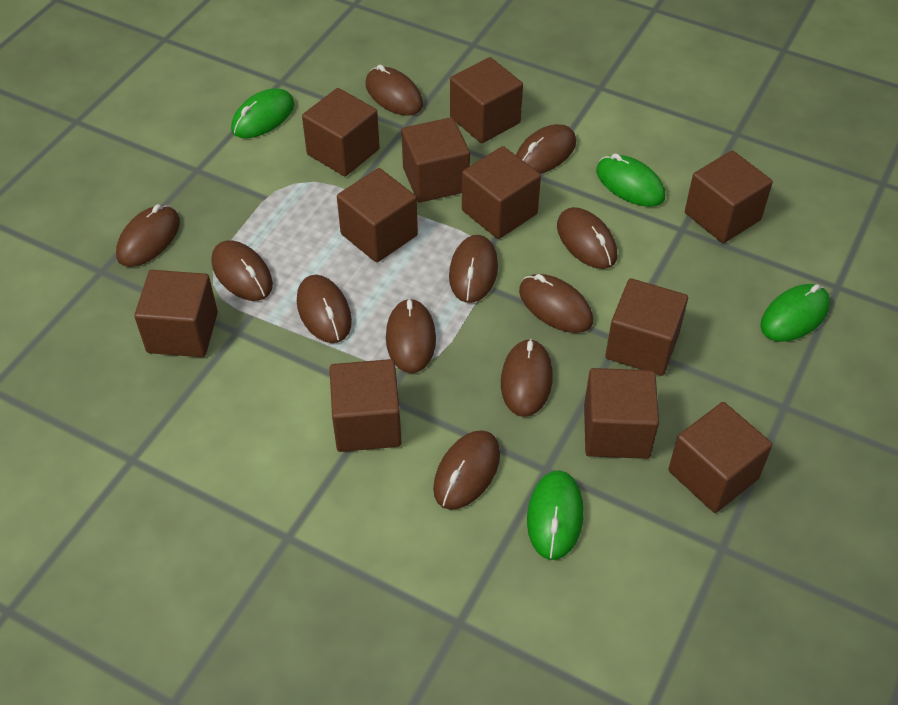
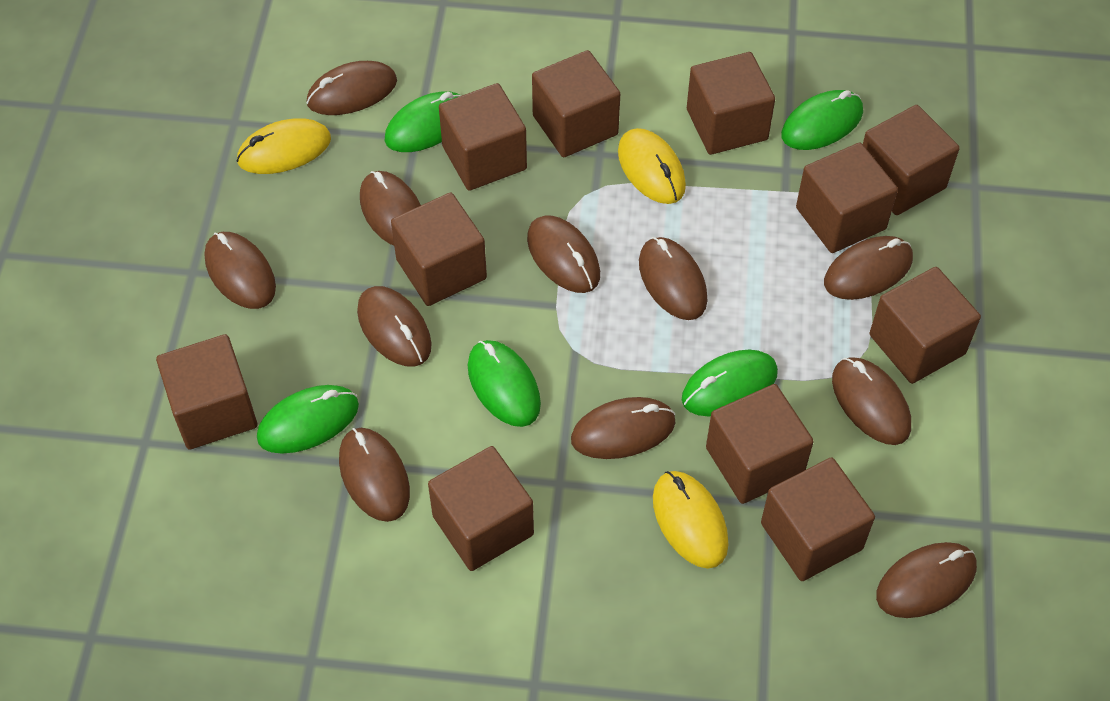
green mouse: 4 -> 5
yellow mouse: 0 -> 3

